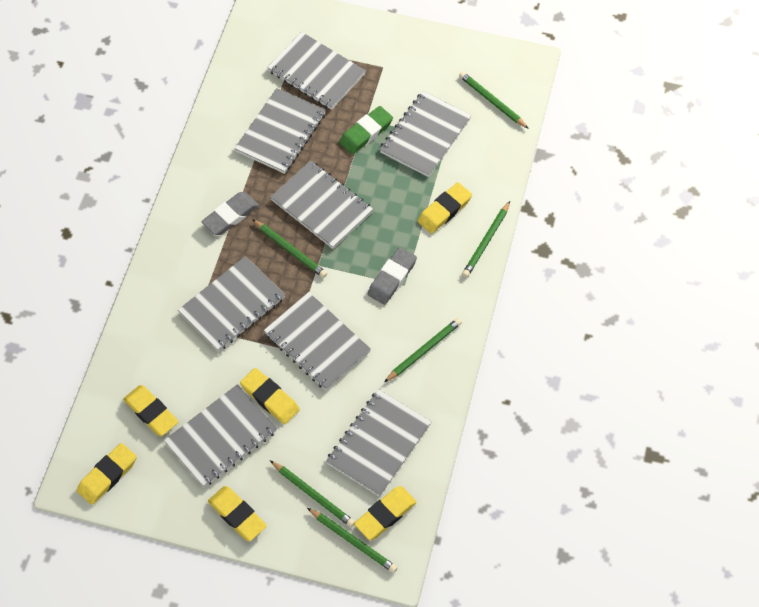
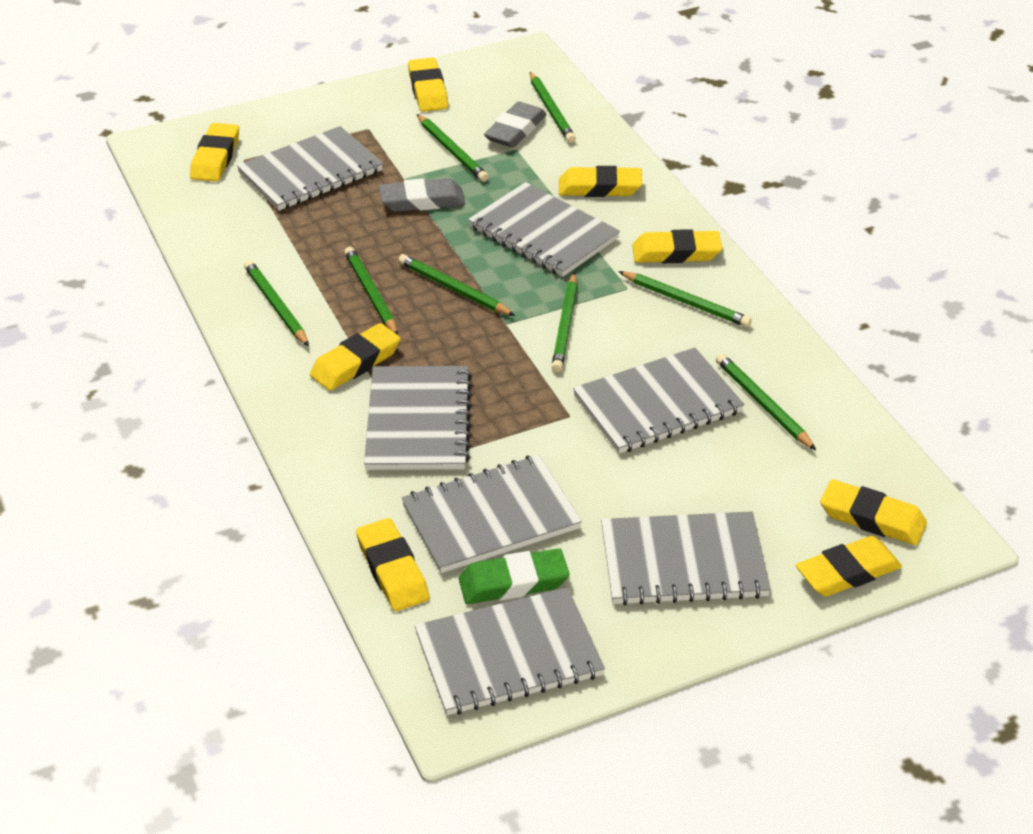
green pencil: 6 -> 8
grey notebook: 8 -> 7
yellow eraser: 6 -> 8

